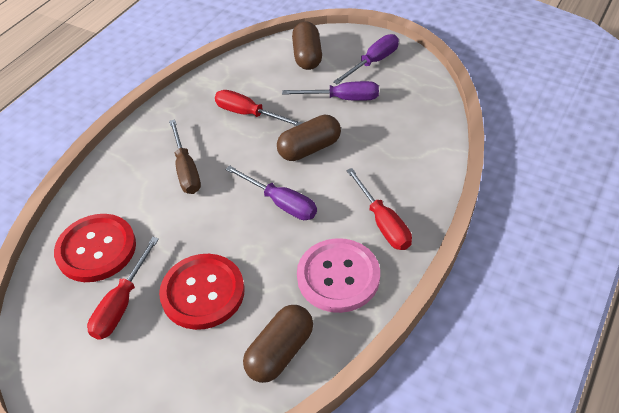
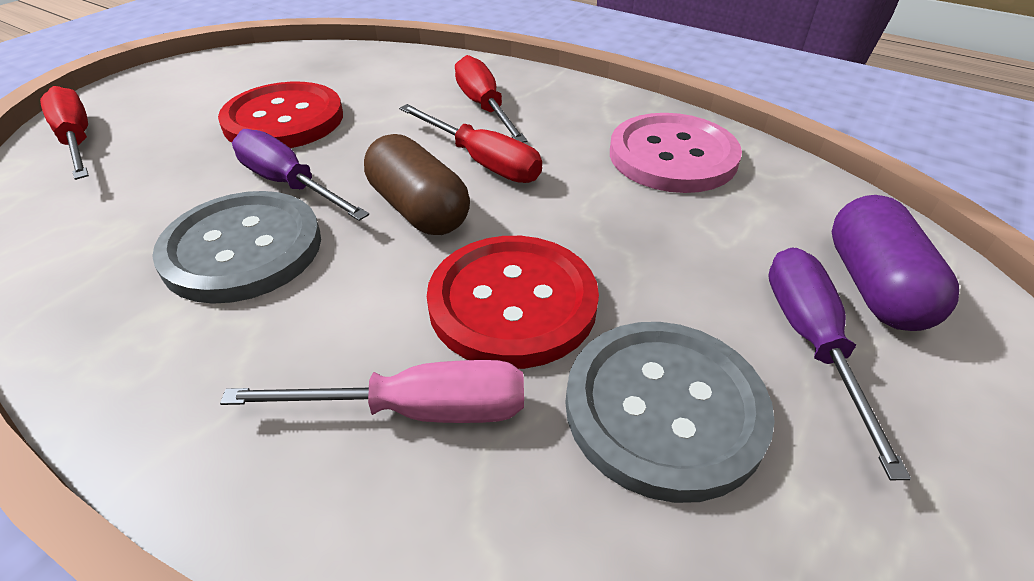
brown capsule: 3 -> 1
brown screwdriver: 1 -> 0
grey button: 0 -> 2
pink screwdriver: 0 -> 1
purple capsule: 0 -> 1
purple screwdriver: 3 -> 2

